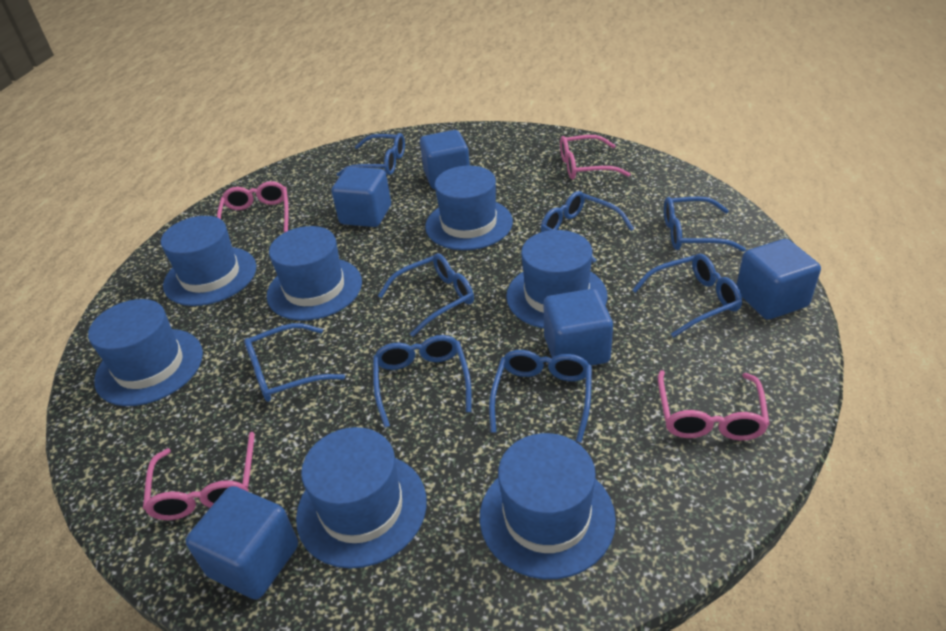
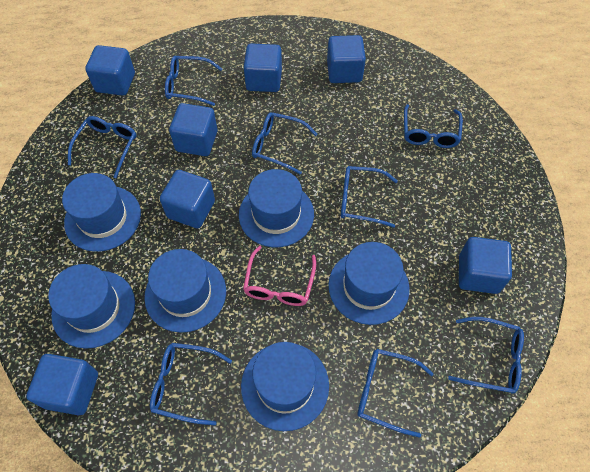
blue cube: 5 -> 7
blue hat: 7 -> 6
pink glasses: 4 -> 1

